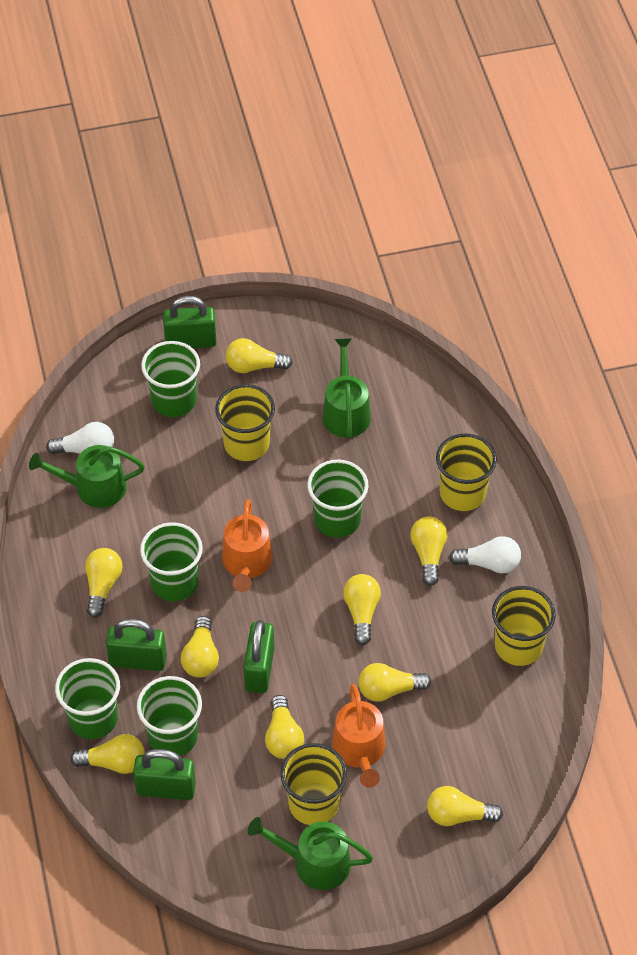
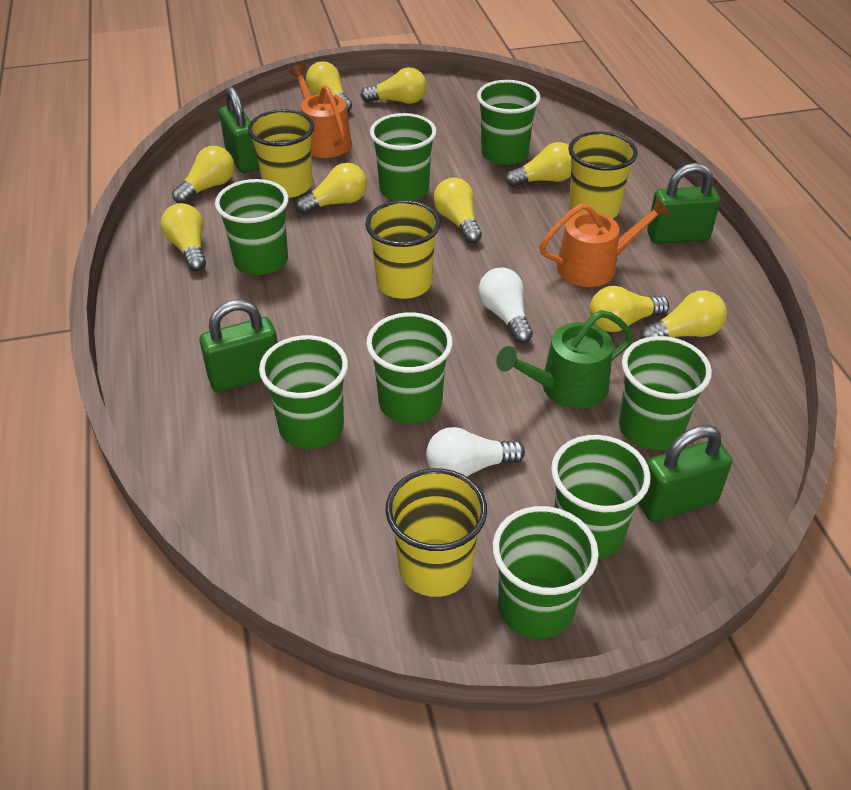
green cup: 5 -> 8
green watering can: 3 -> 1

